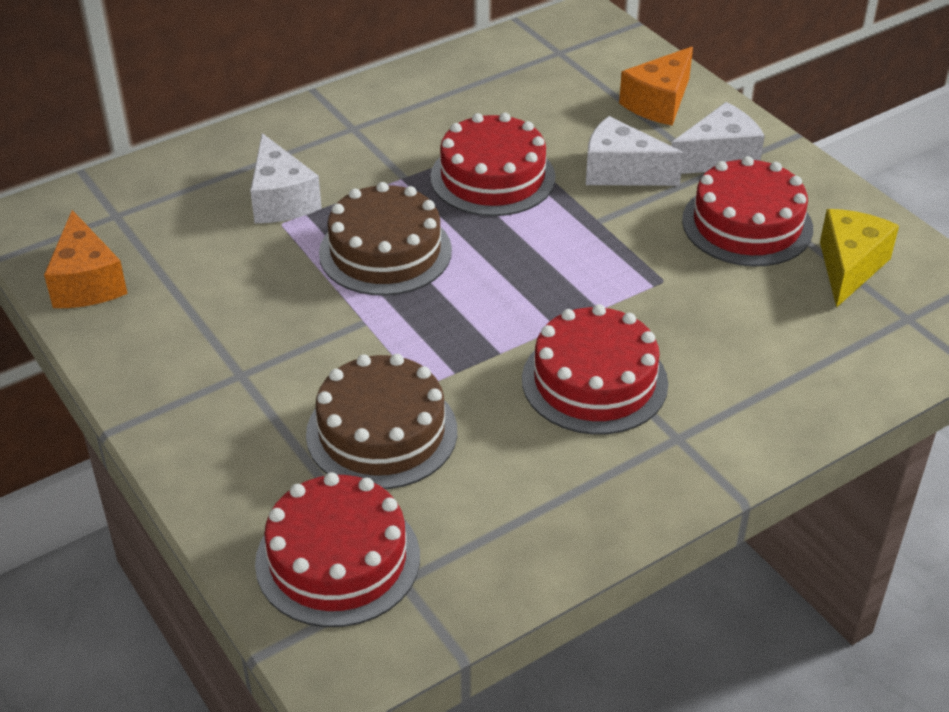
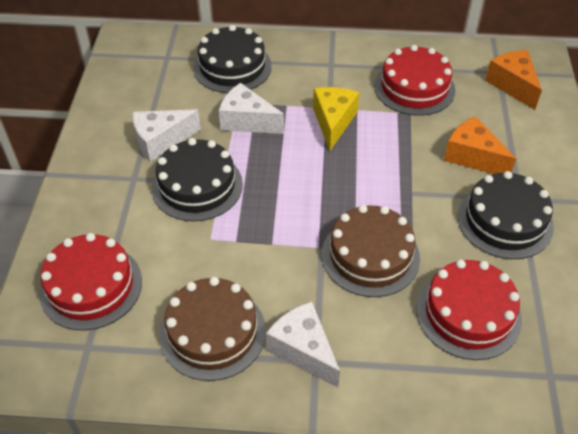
black cake: 0 -> 3
red cake: 4 -> 3

